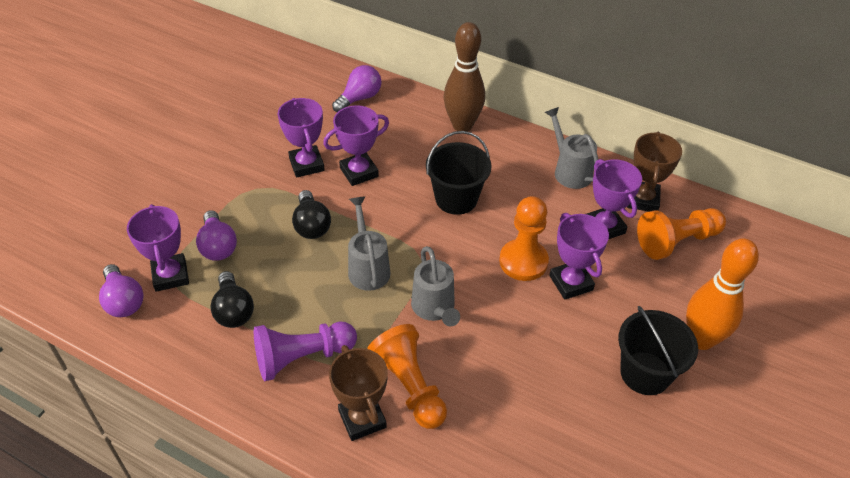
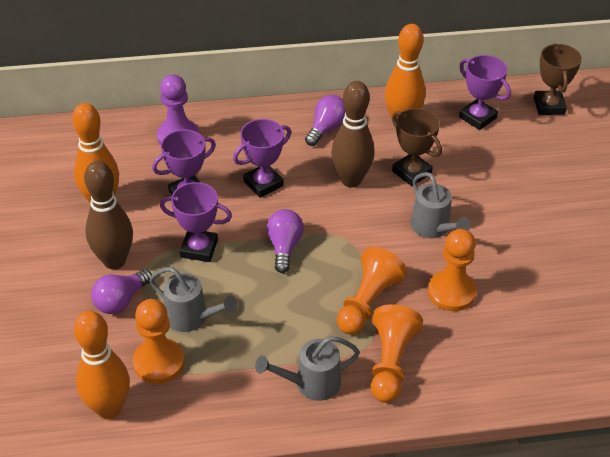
black bucket: 2 -> 0
black light bulb: 2 -> 0
brown bowling pin: 1 -> 2
orange bowling pin: 1 -> 3
orange pawn: 3 -> 4
purple trophy: 5 -> 4

